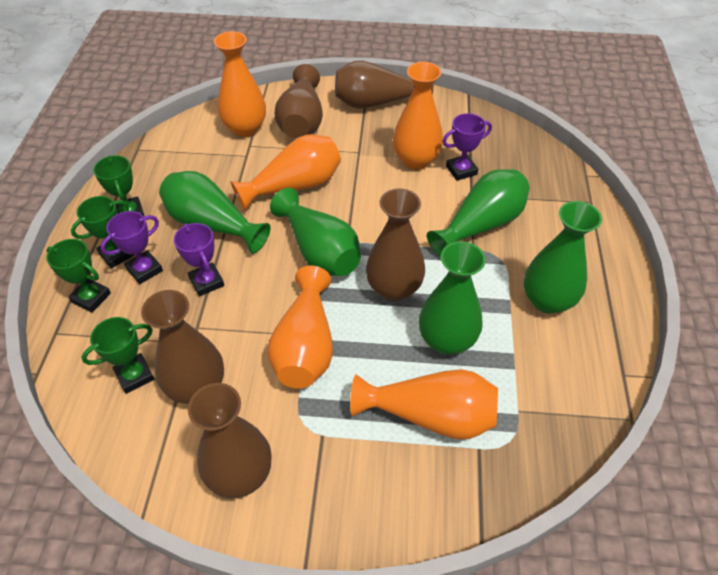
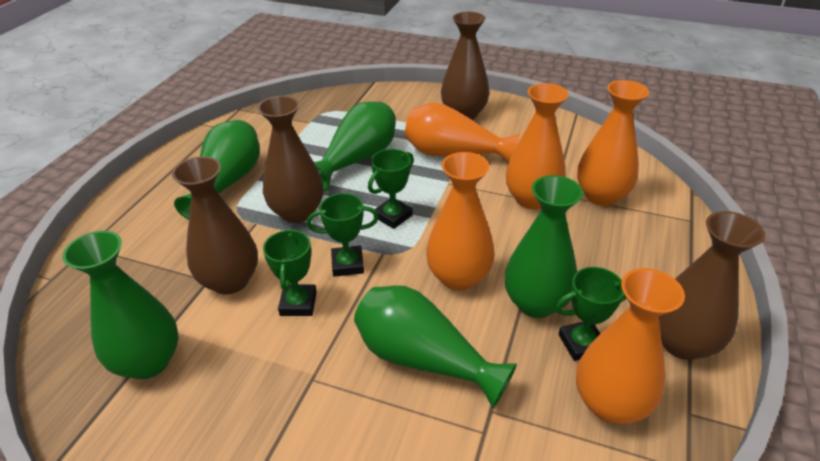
brown vase: 5 -> 4
purple trophy: 3 -> 0

